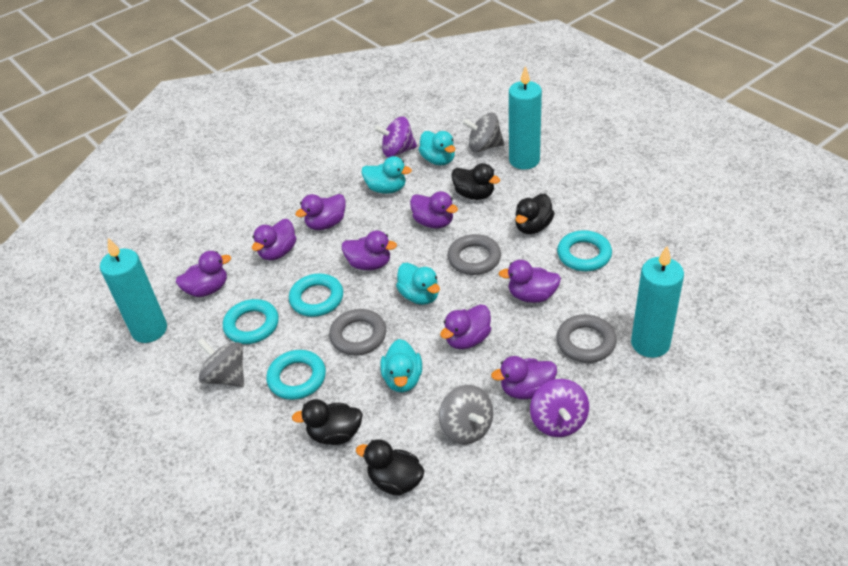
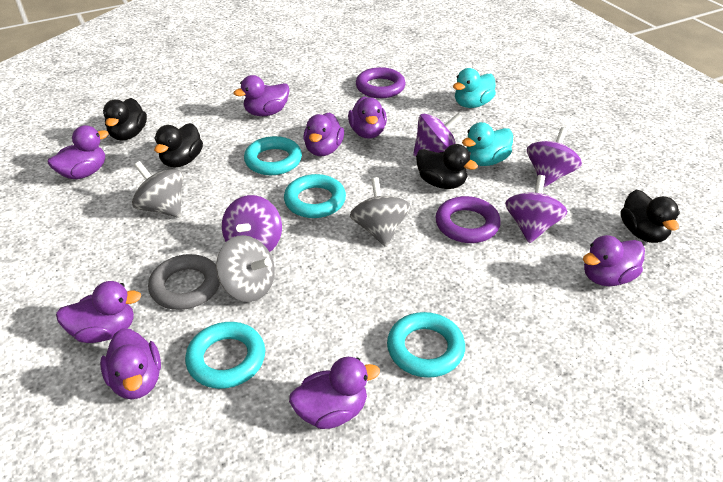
grey ring: 3 -> 1
purple ring: 0 -> 2
purple spinning top: 2 -> 4
turquoise candle: 3 -> 0
turquoise duck: 4 -> 2

